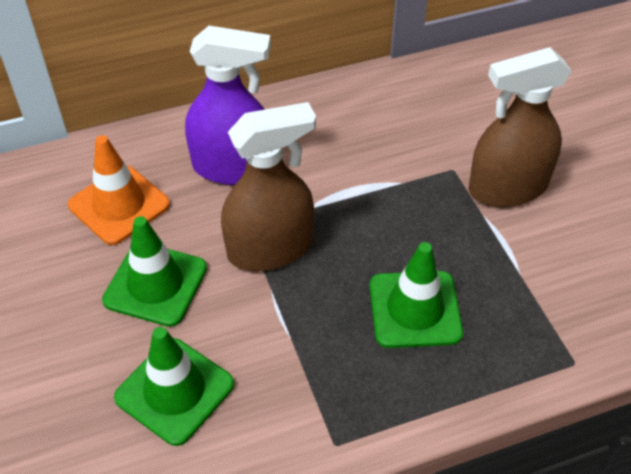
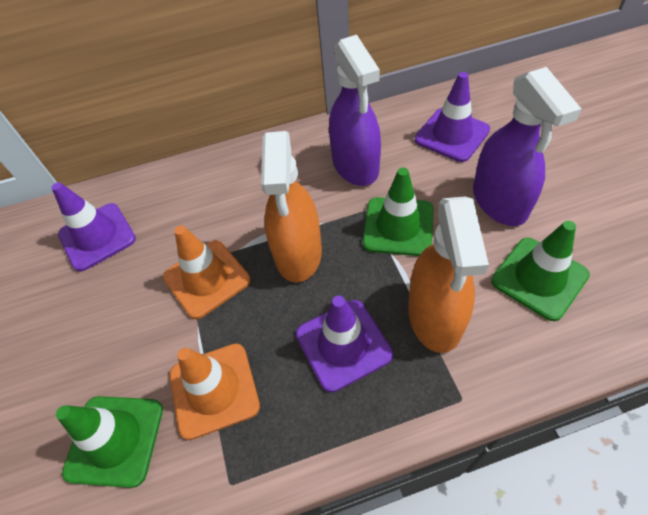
brown spray bottle: 2 -> 0
orange spray bottle: 0 -> 2
orange traffic cone: 1 -> 2
purple spray bottle: 1 -> 2
purple traffic cone: 0 -> 3

